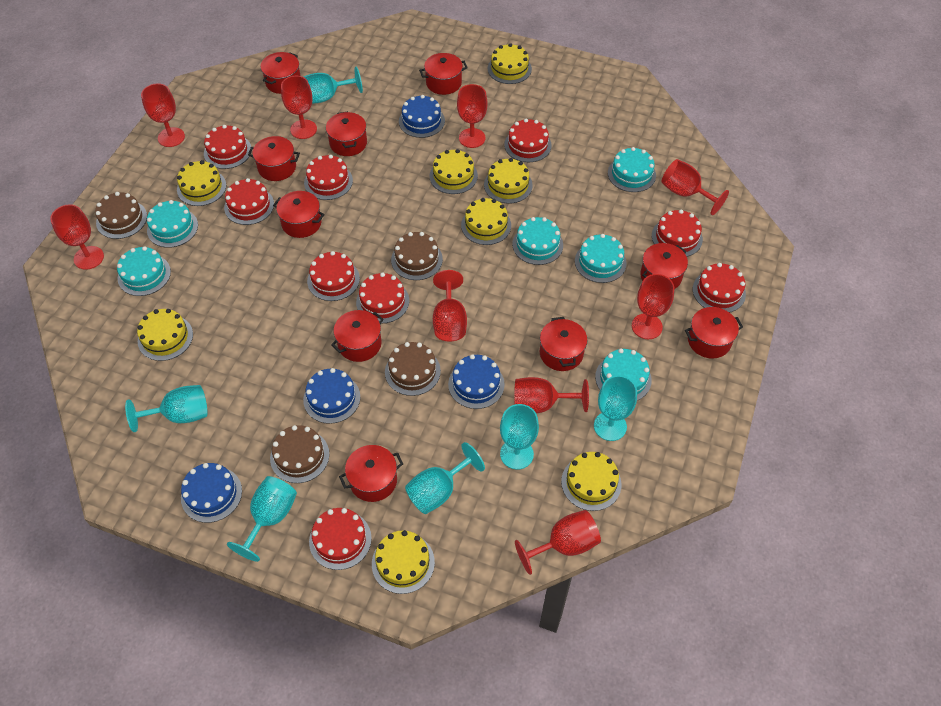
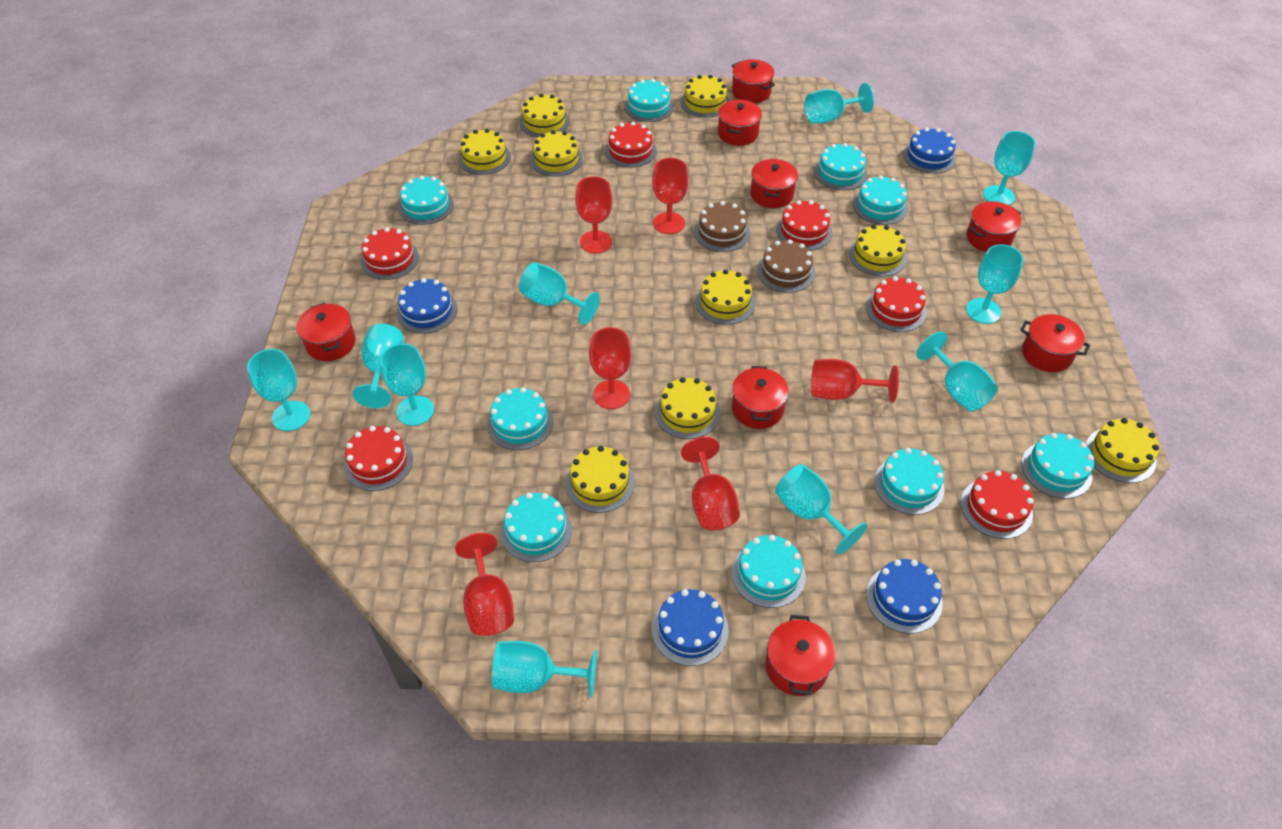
brown cake: 4 -> 2
red cake: 9 -> 6
red goblet: 9 -> 6
red pot: 10 -> 8
turquoise cake: 6 -> 9
turquoise goblet: 6 -> 10
yellow cake: 8 -> 9

